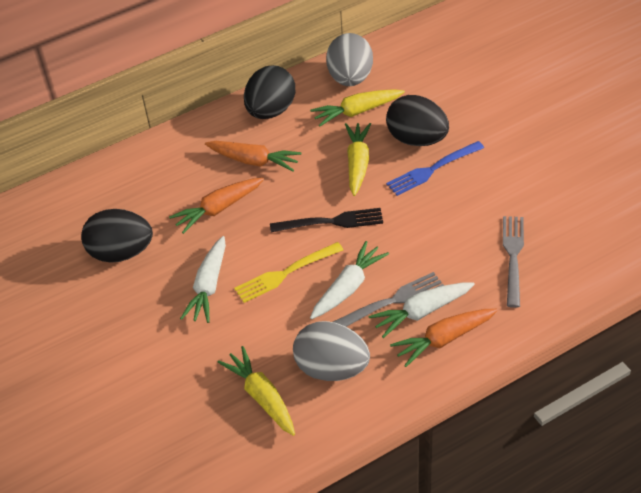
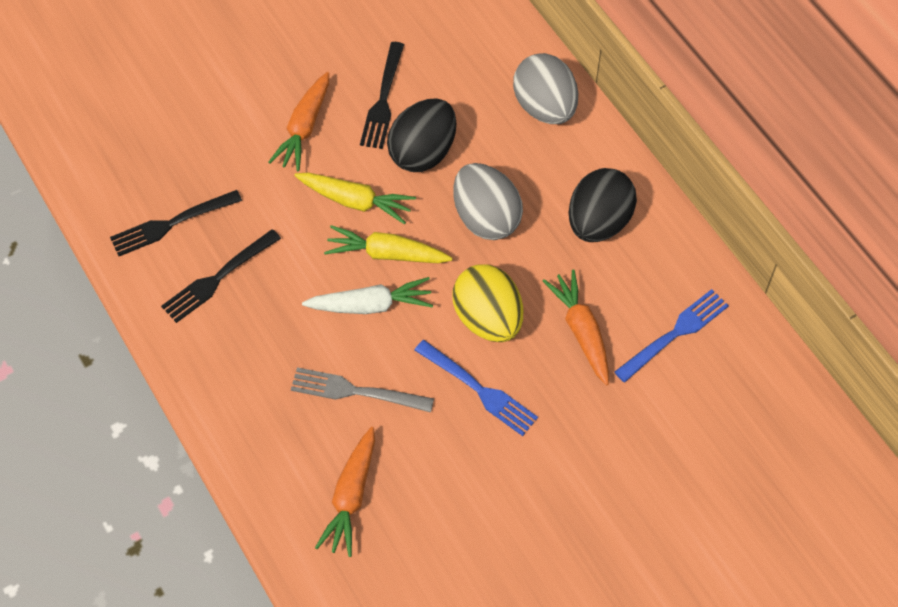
black egg: 3 -> 2
black fork: 1 -> 3
blue fork: 1 -> 2
grey fork: 2 -> 1
white carrot: 3 -> 1
yellow carrot: 3 -> 2
yellow egg: 0 -> 1
yellow fork: 1 -> 0

